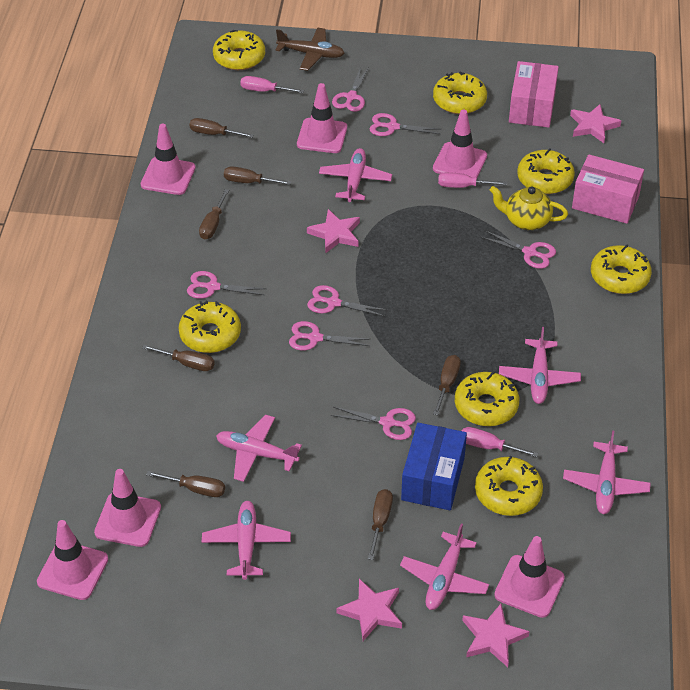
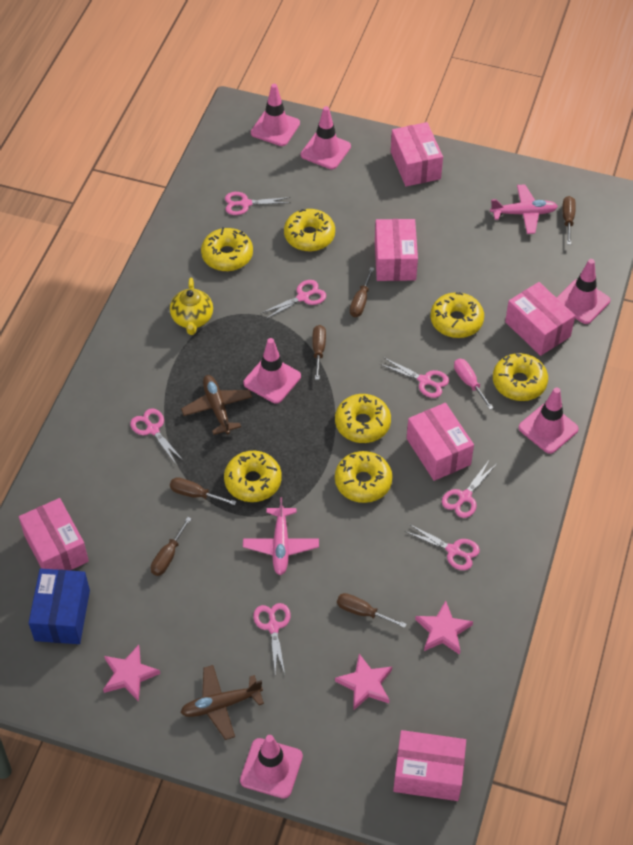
brown plane: 1 -> 2
brown screwdriver: 7 -> 6
pink box: 2 -> 6
pink plane: 6 -> 2
pink screwdriver: 3 -> 1
pink star: 4 -> 3

